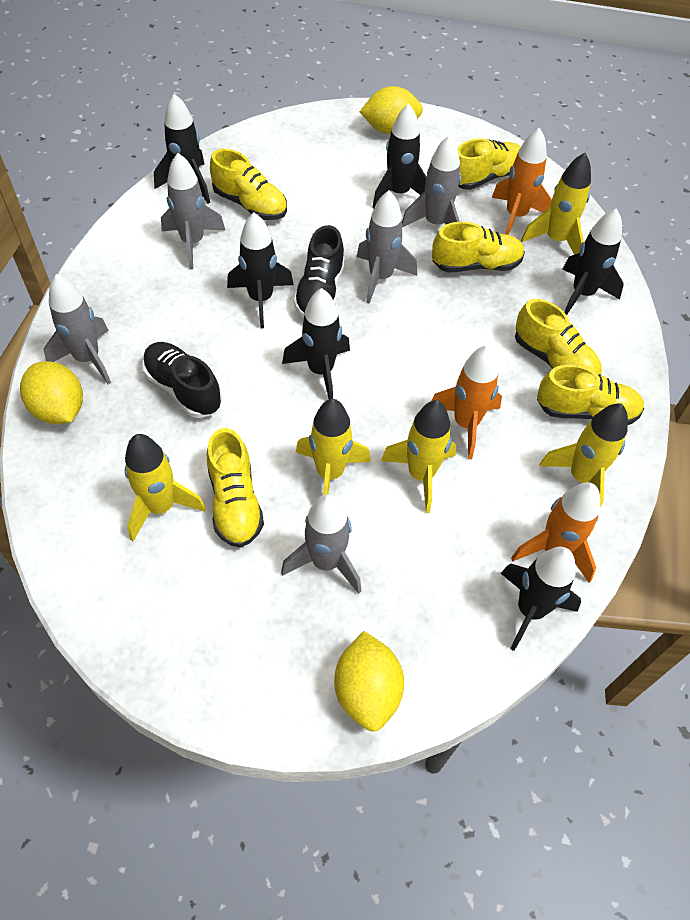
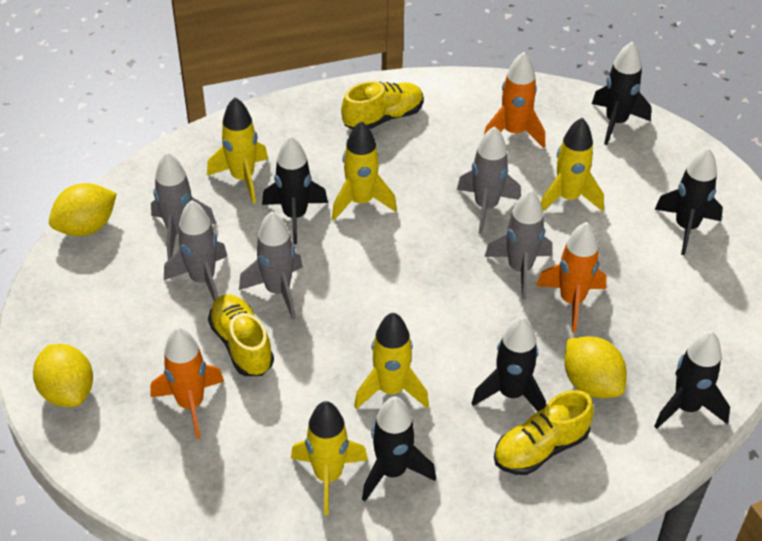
black shoe: 2 -> 0
yellow shoe: 6 -> 3

